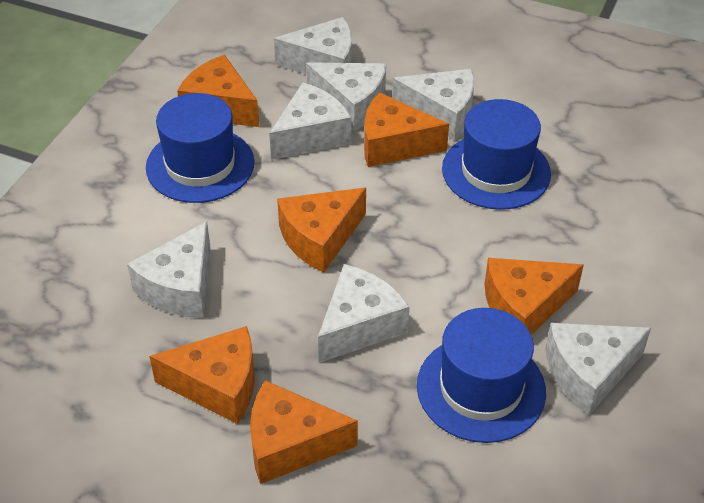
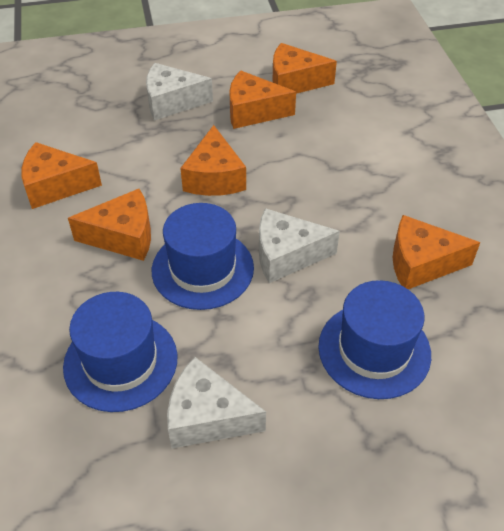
white cheese: 7 -> 3

